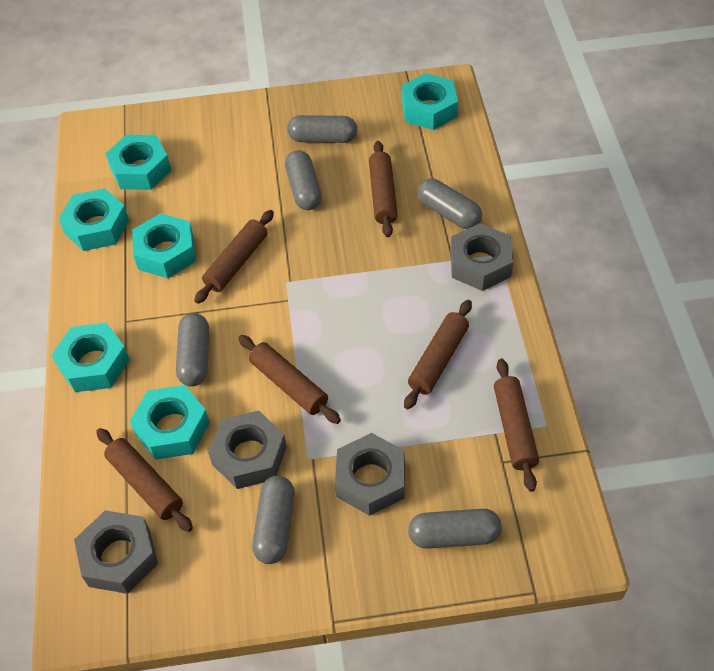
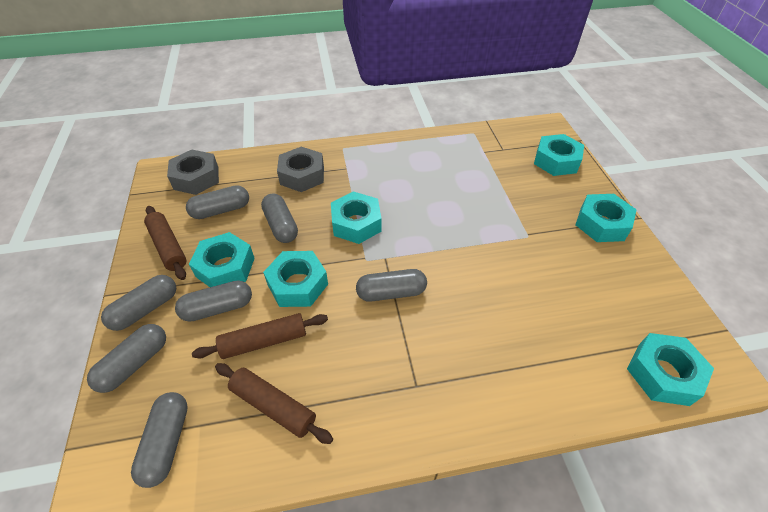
brown rolling pin: 6 -> 3
grey capsule: 6 -> 7
grey nut: 4 -> 2

